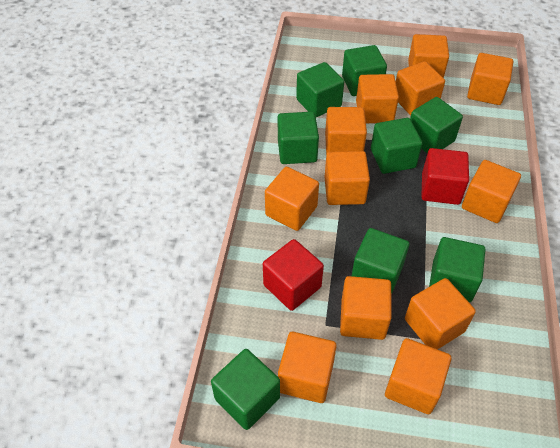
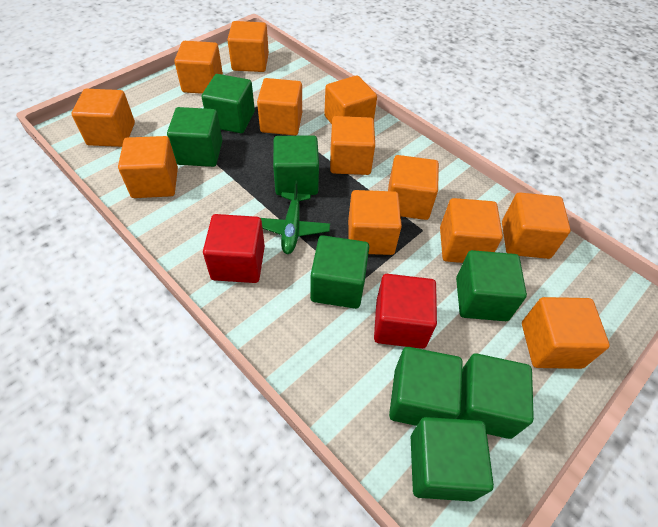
green plane: 0 -> 1

